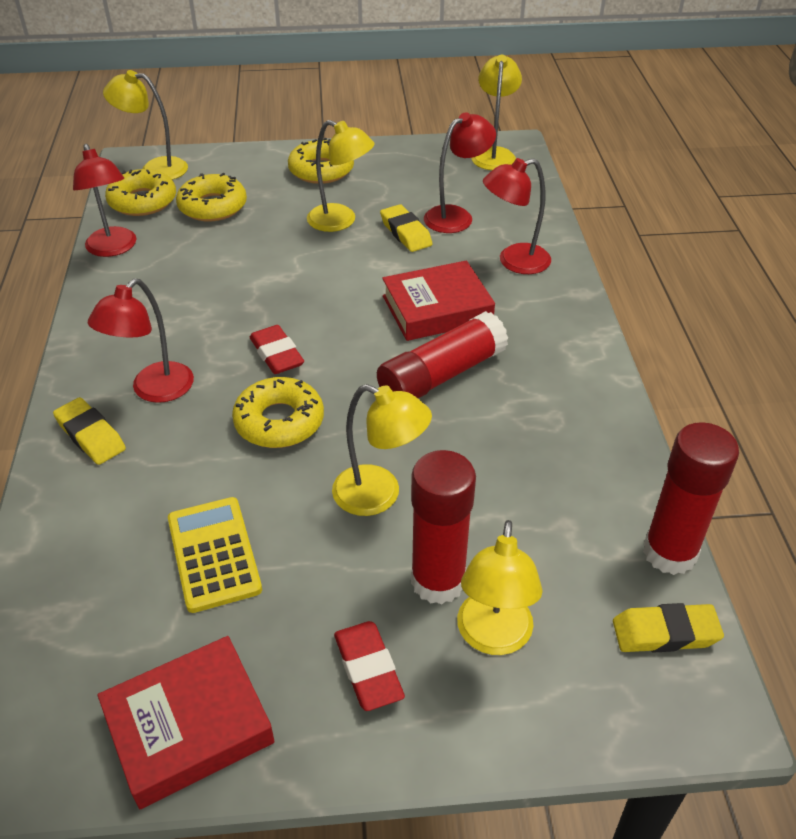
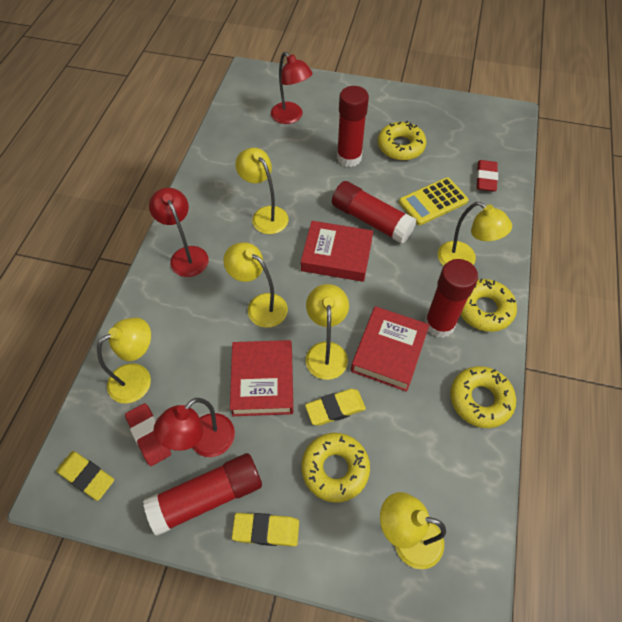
red book: 2 -> 3
red glue stick: 3 -> 4
red lamp: 4 -> 3
yellow lamp: 5 -> 6

